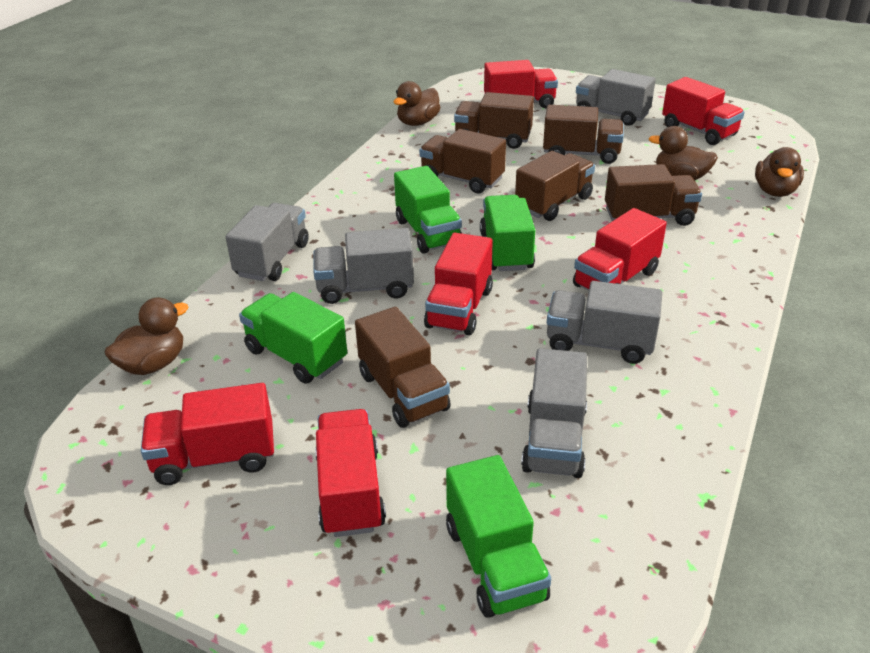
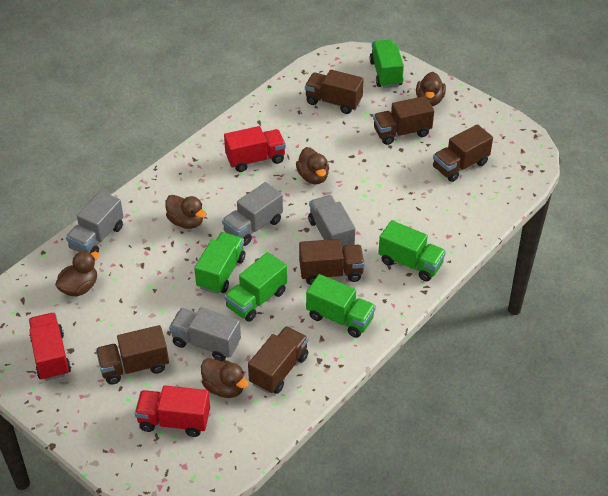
brown duck: 4 -> 5
green truck: 4 -> 5
grey truck: 5 -> 4
red truck: 6 -> 3

